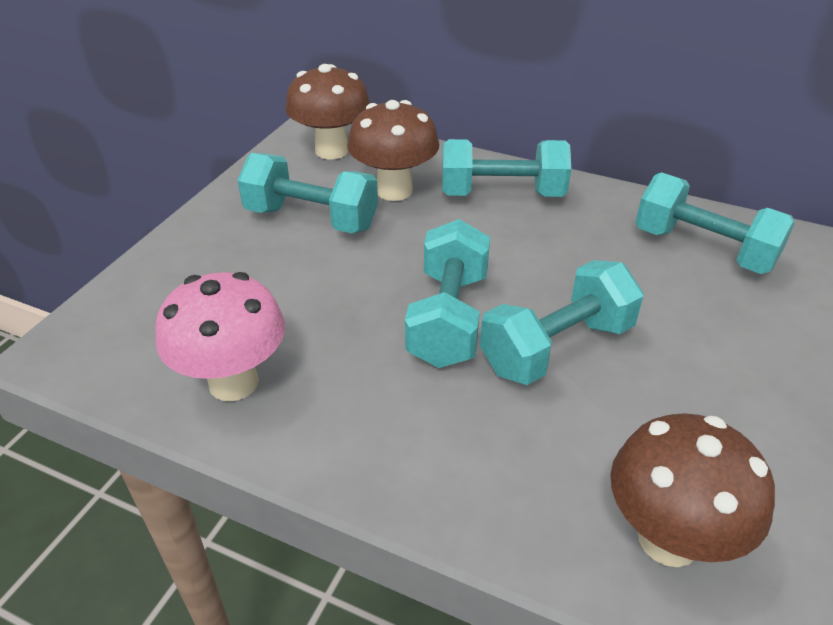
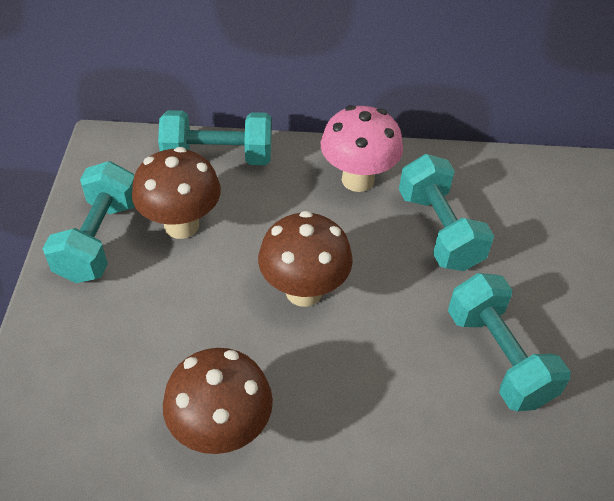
turquoise dumbbell: 5 -> 4

